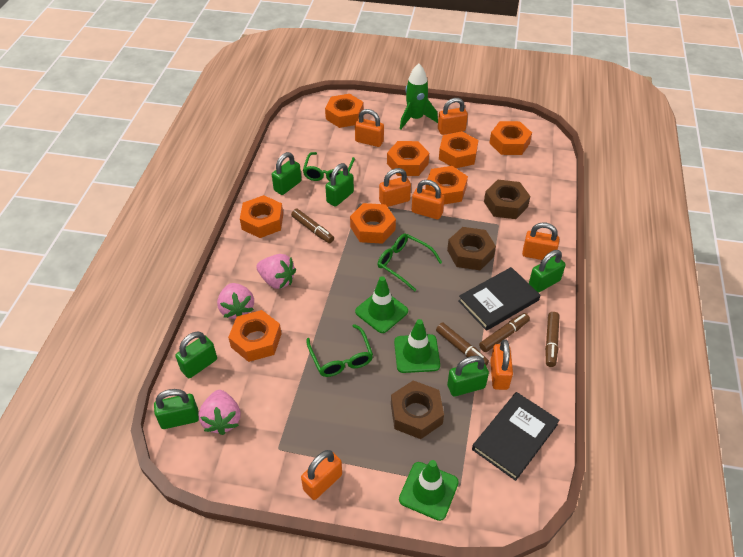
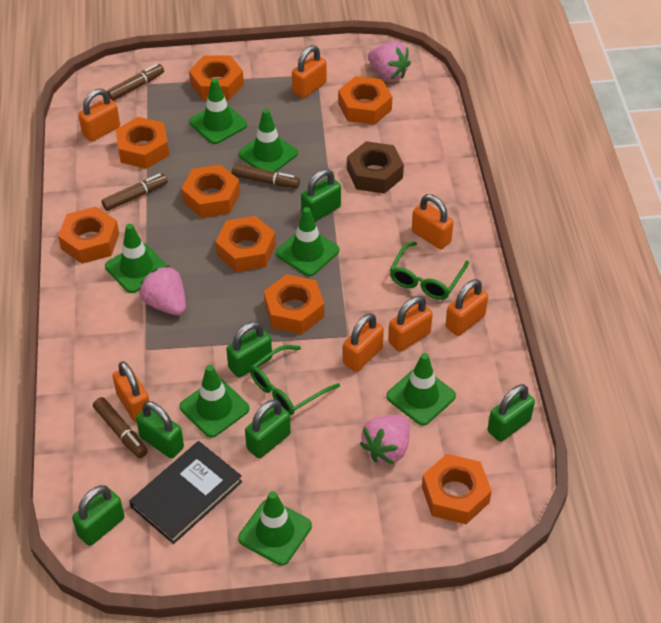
black book: 2 -> 1
brown nut: 3 -> 1
green glasses: 3 -> 2
green rocket: 1 -> 0
green traffic cone: 3 -> 7

